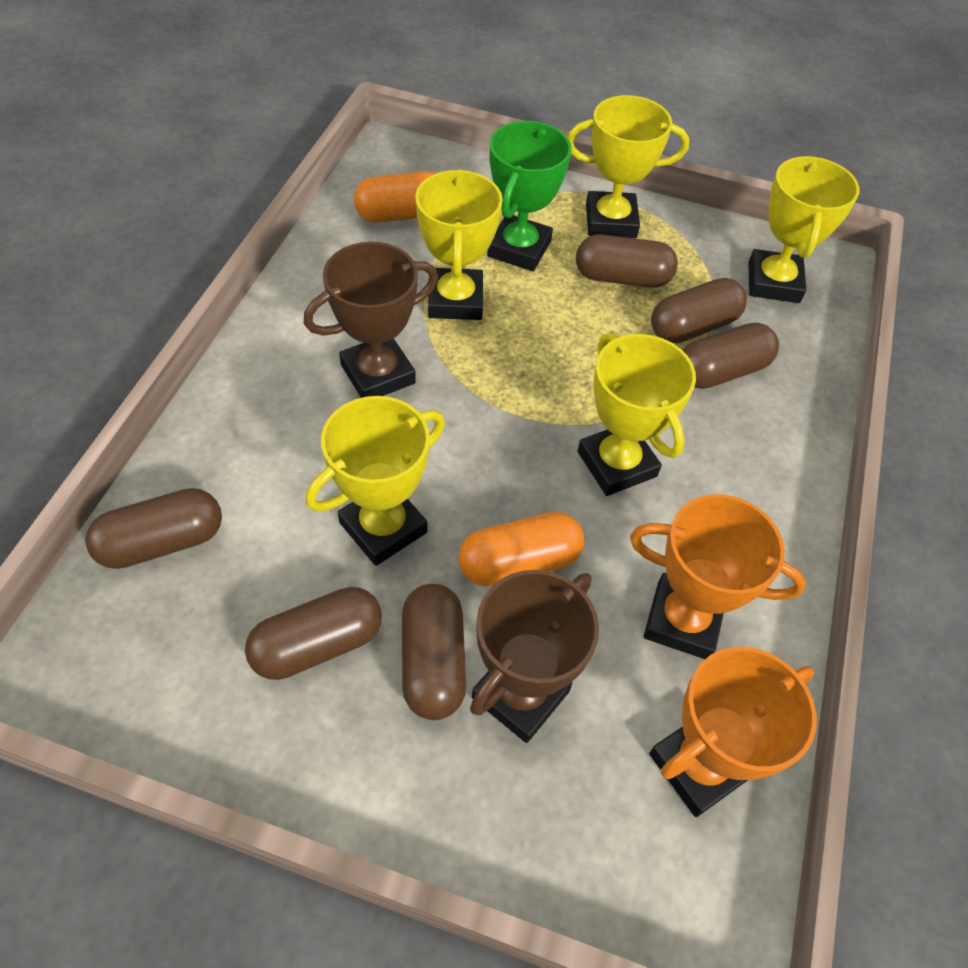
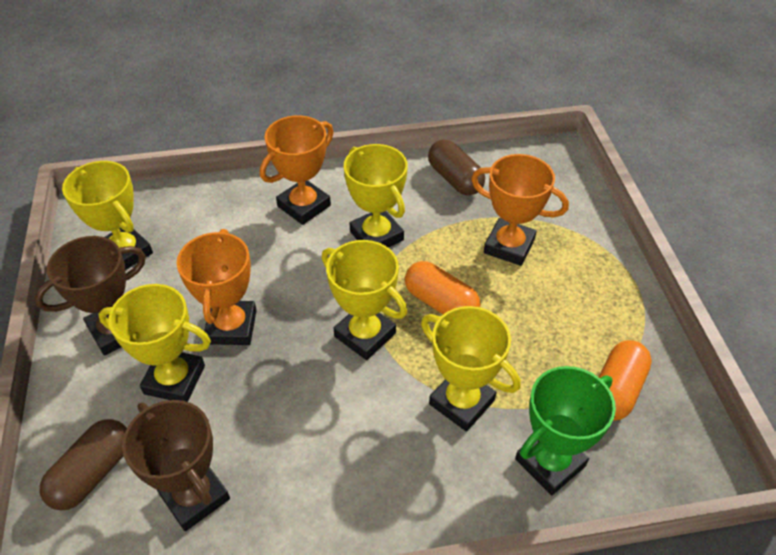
brown capsule: 6 -> 2
orange trophy: 2 -> 3

